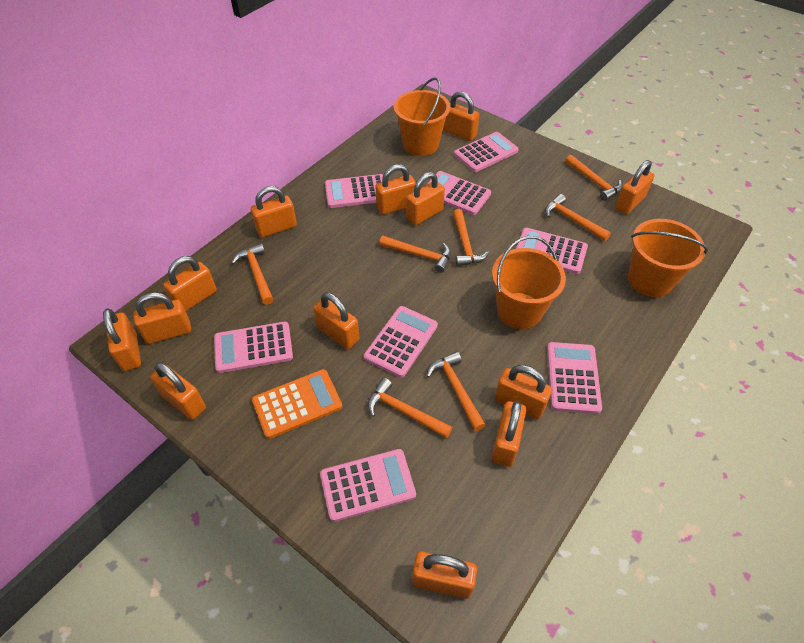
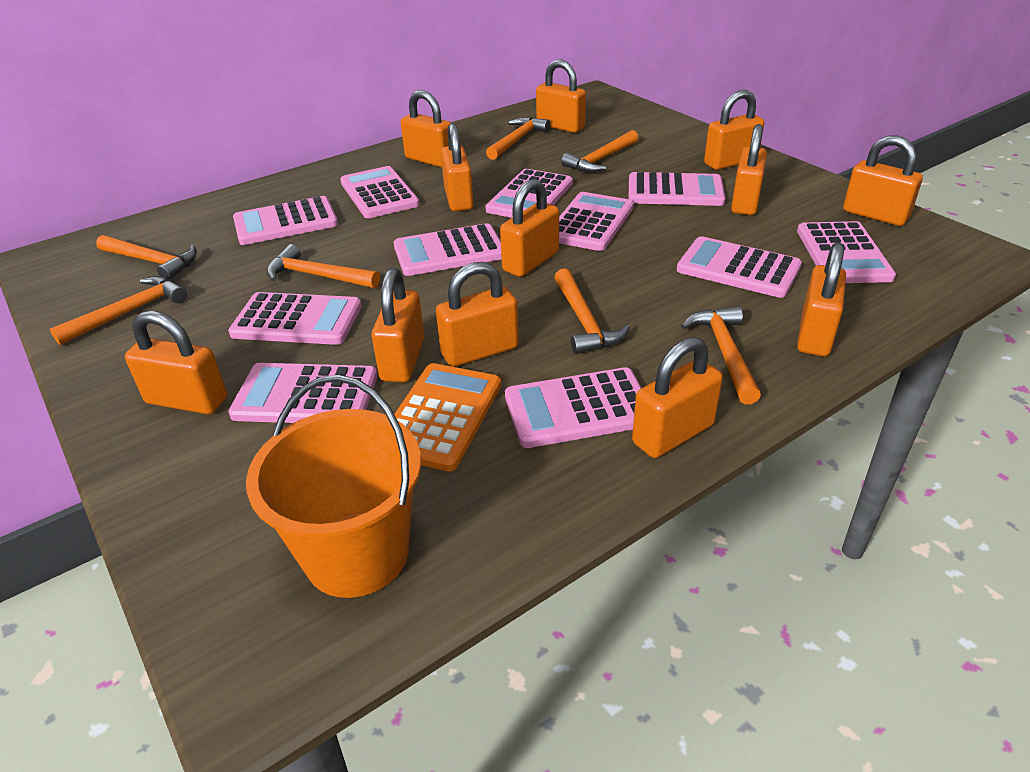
orange bucket: 3 -> 1
orange padlock: 13 -> 12
pink calculator: 8 -> 11

